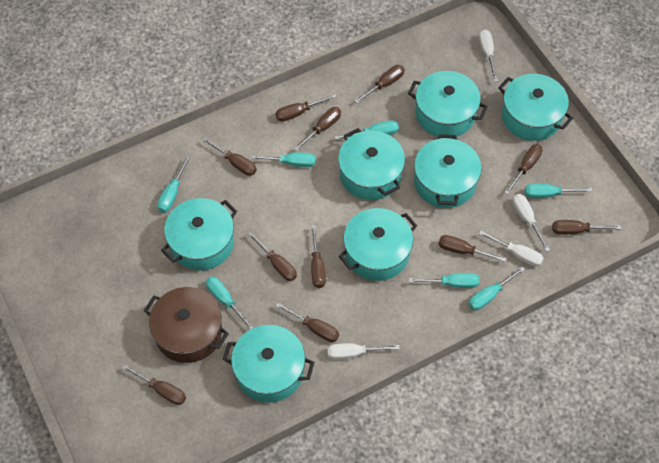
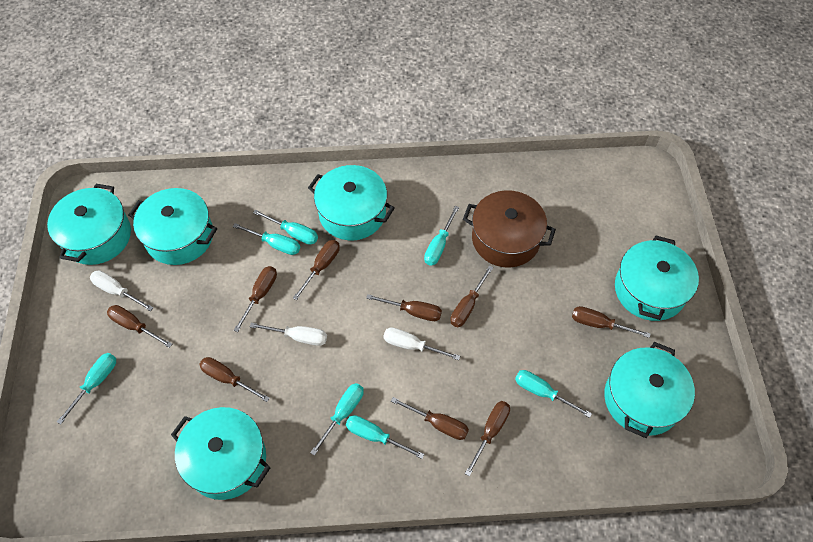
brown screwdriver: 11 -> 9
turquoise pot: 7 -> 6
white screwdriver: 4 -> 3

